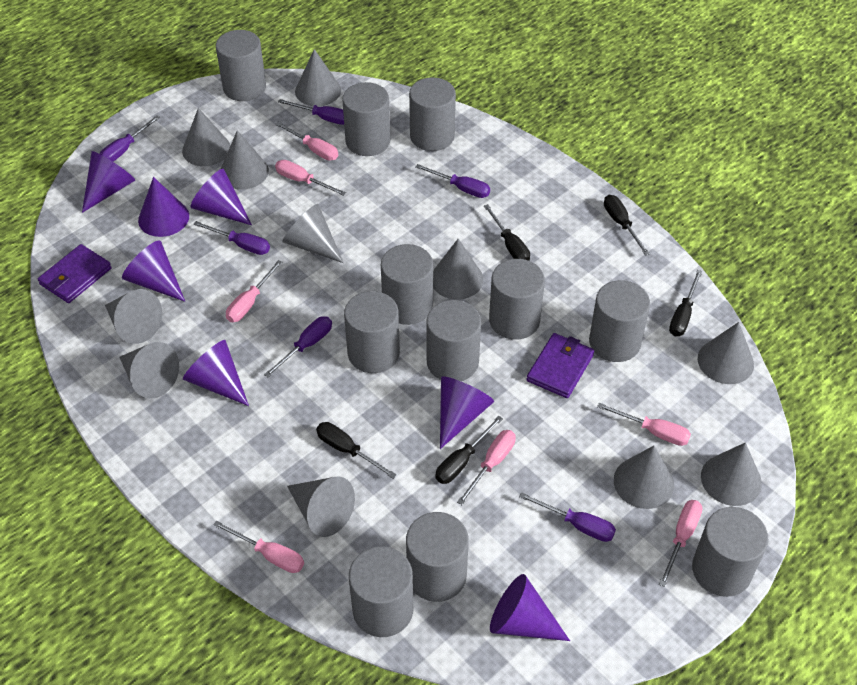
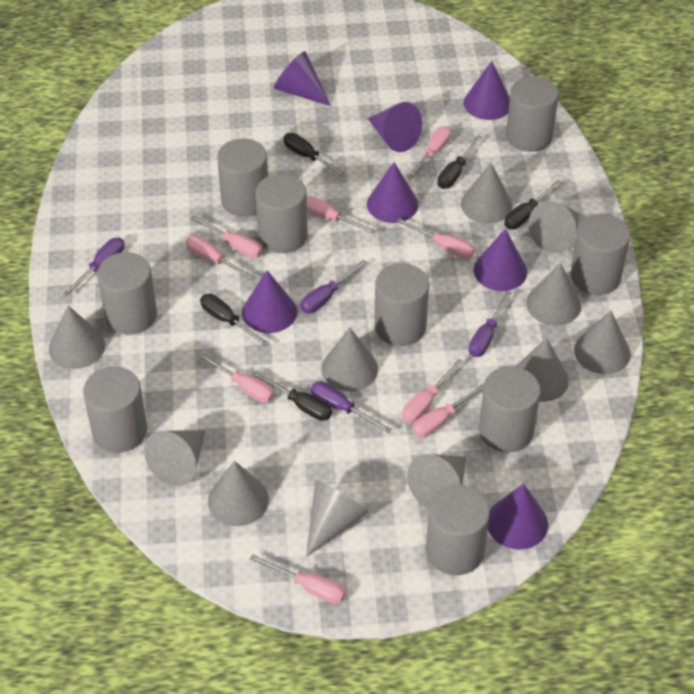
grey cylinder: 11 -> 9
pink screwdriver: 7 -> 9
purple screwdriver: 6 -> 4
purple wallet: 2 -> 0

